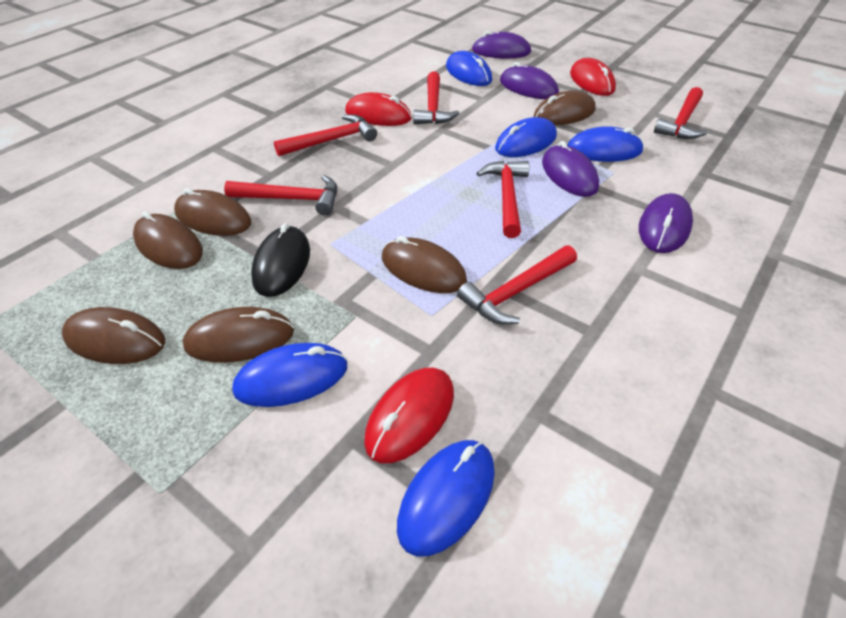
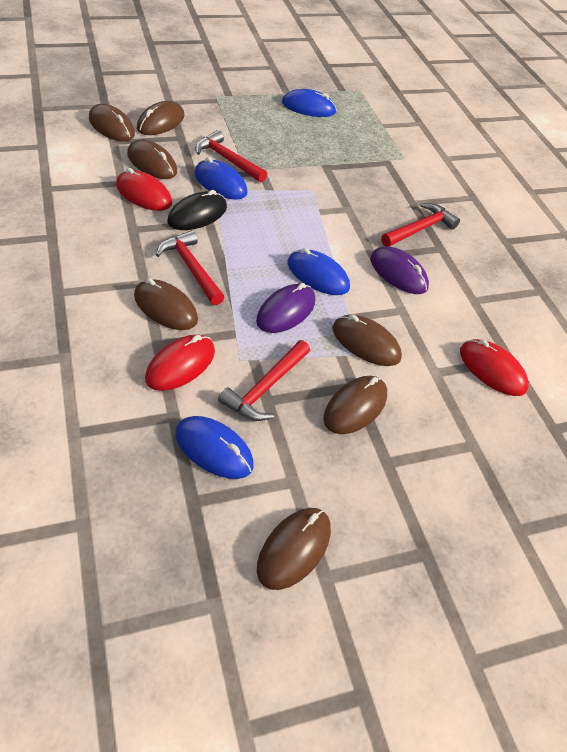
blue mouse: 5 -> 4
brown mouse: 6 -> 7
purple mouse: 4 -> 2
red hammer: 6 -> 4

